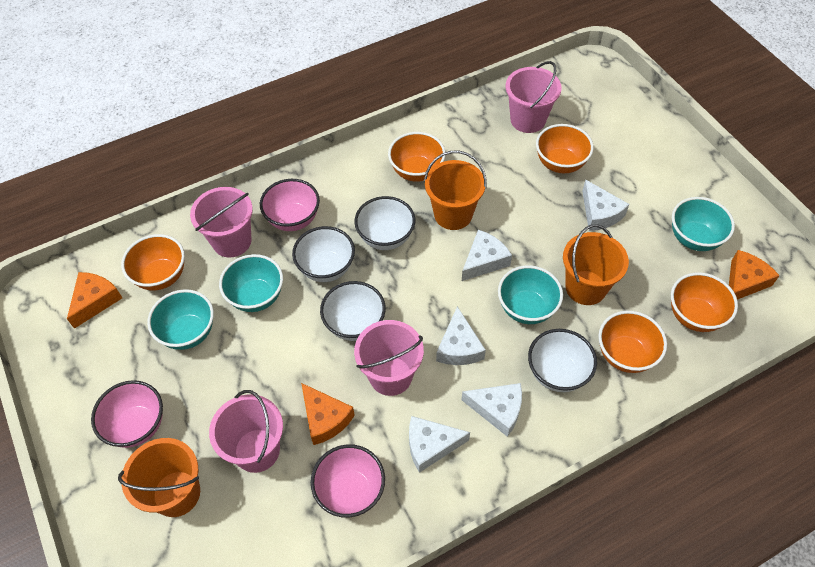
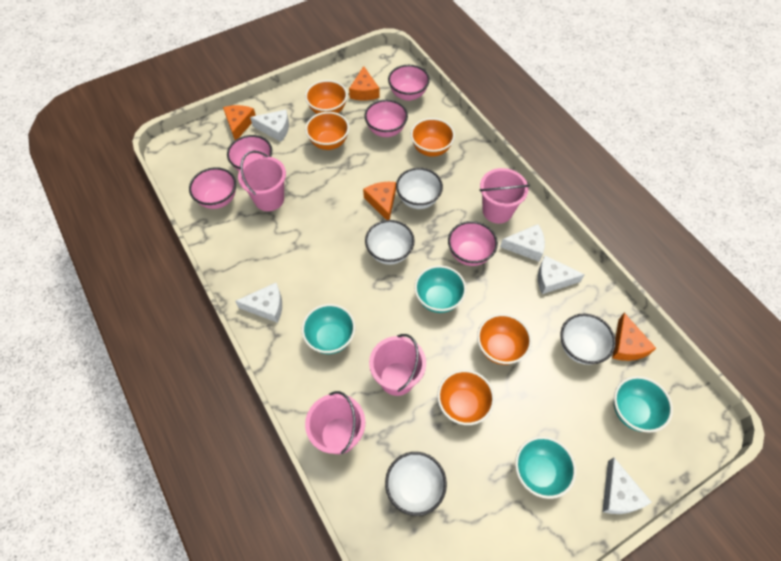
orange bucket: 3 -> 0
orange cheese: 3 -> 4
pink bowl: 3 -> 5

